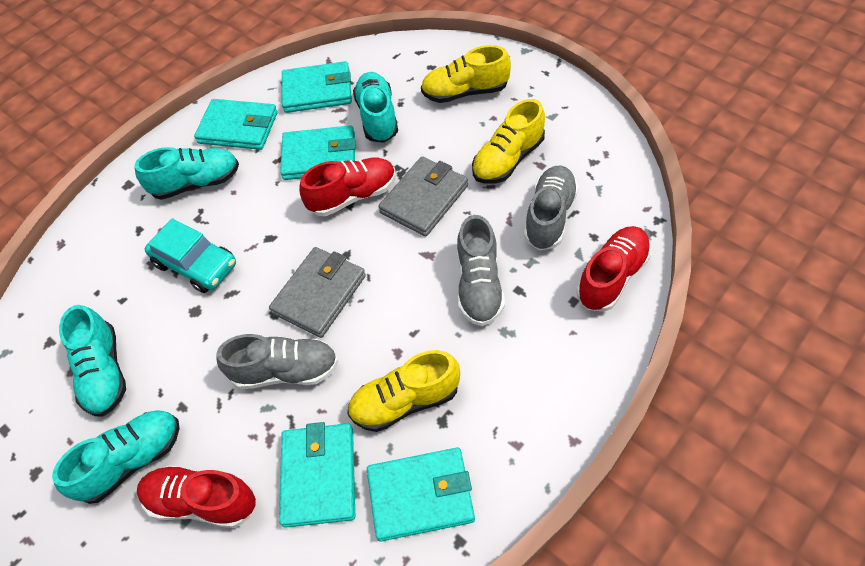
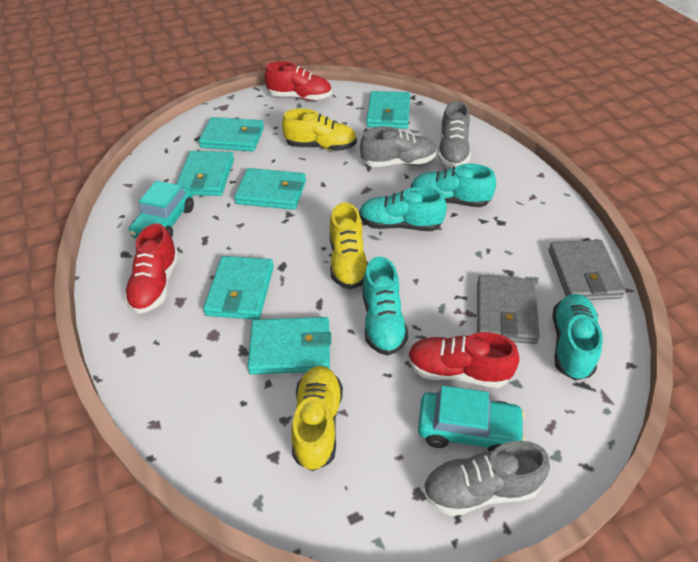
turquoise car: 1 -> 2
turquoise wallet: 5 -> 6

